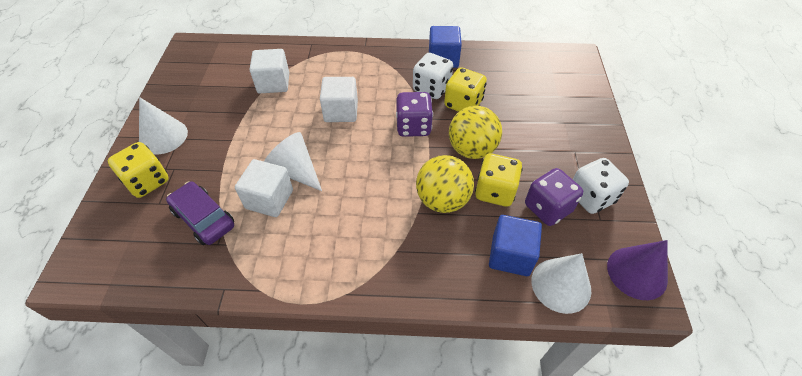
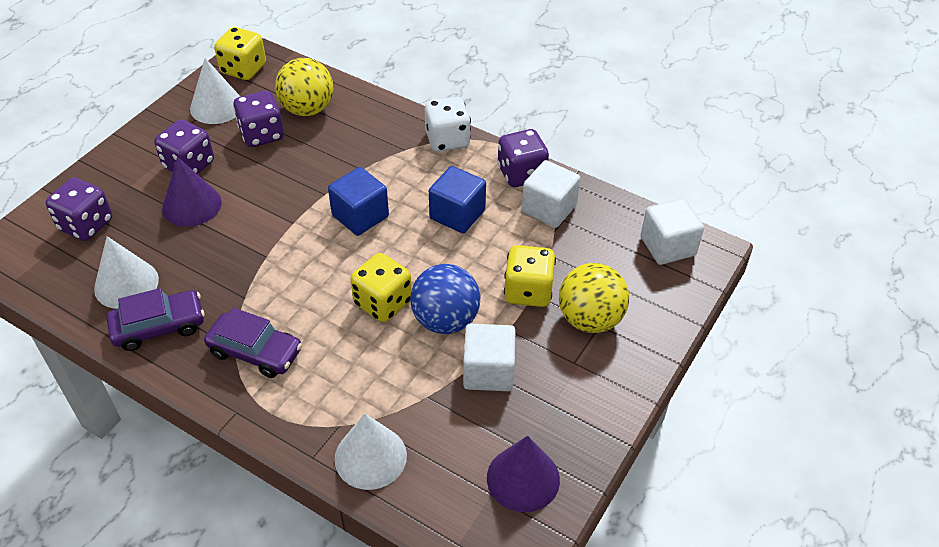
blue ball: 0 -> 1
purple car: 1 -> 2
purple cone: 1 -> 2
purple dice: 2 -> 4
white dice: 2 -> 1

